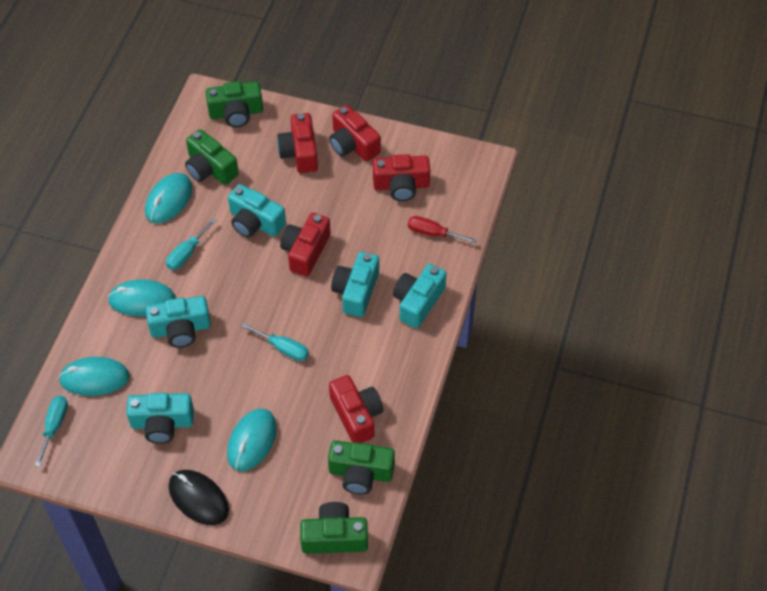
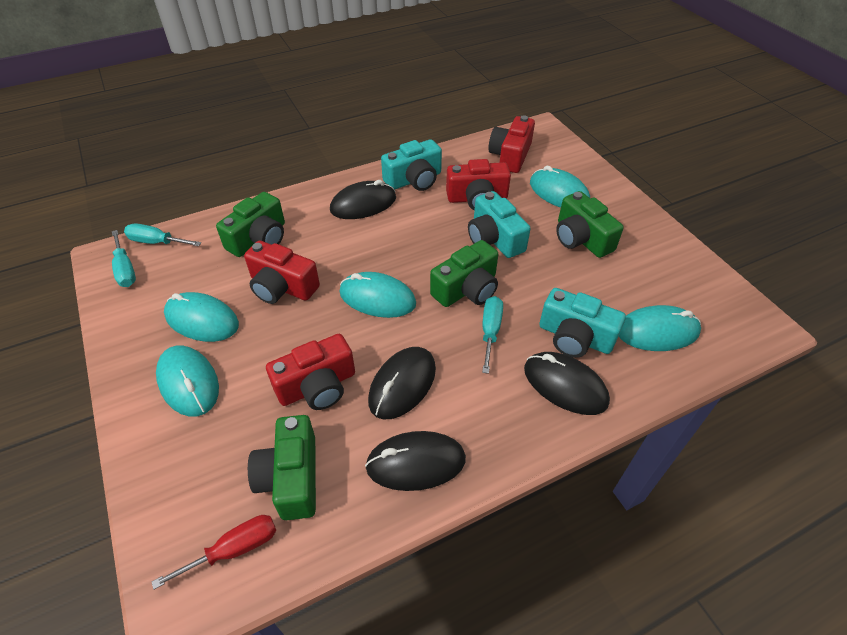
black mouse: 1 -> 4
red camera: 5 -> 4
turquoise camera: 5 -> 3
turquoise mouse: 4 -> 5

